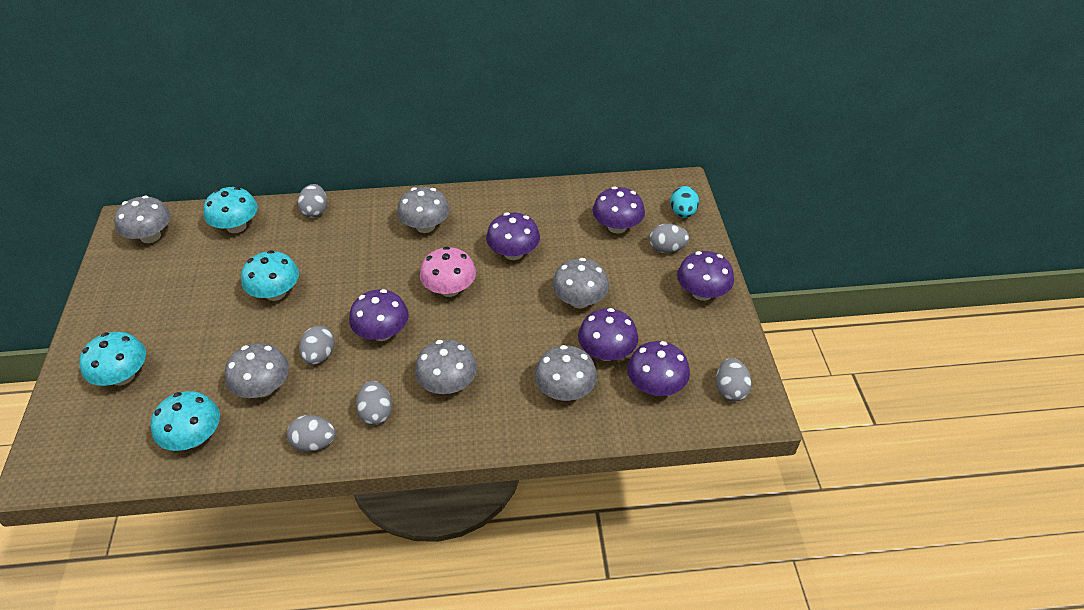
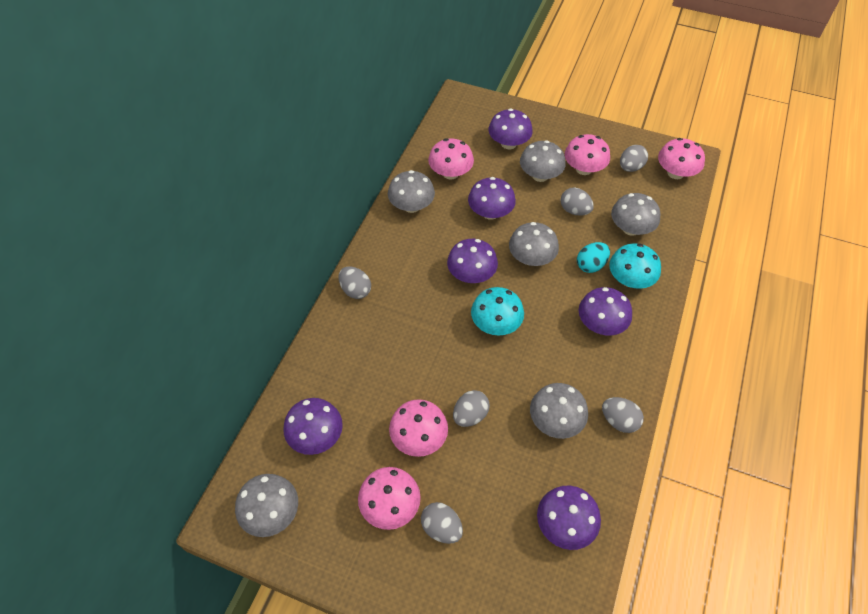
pink mushroom: 1 -> 5
turquoise mushroom: 4 -> 2

